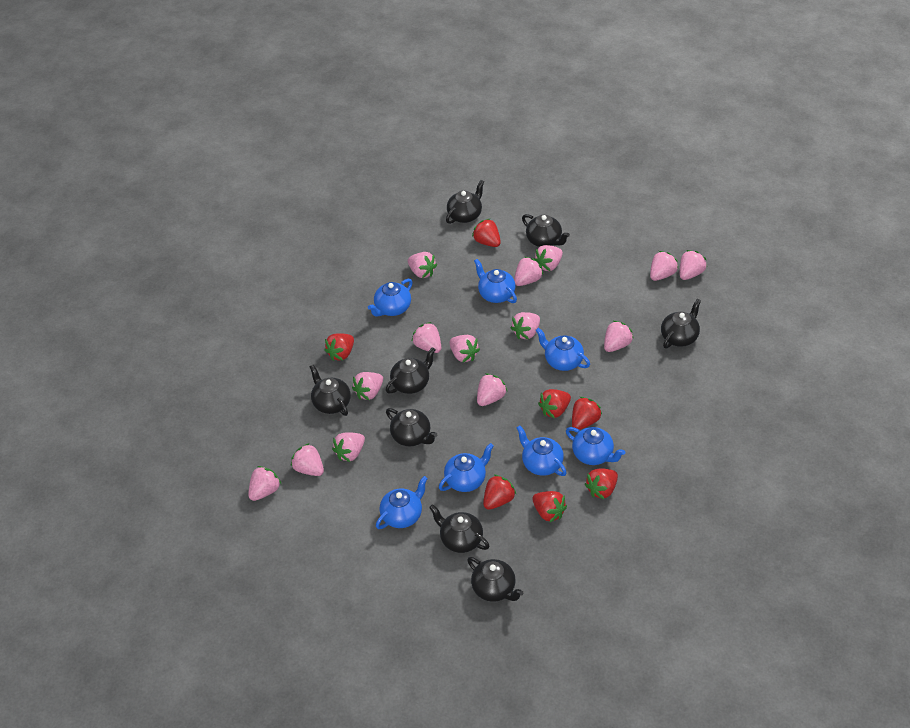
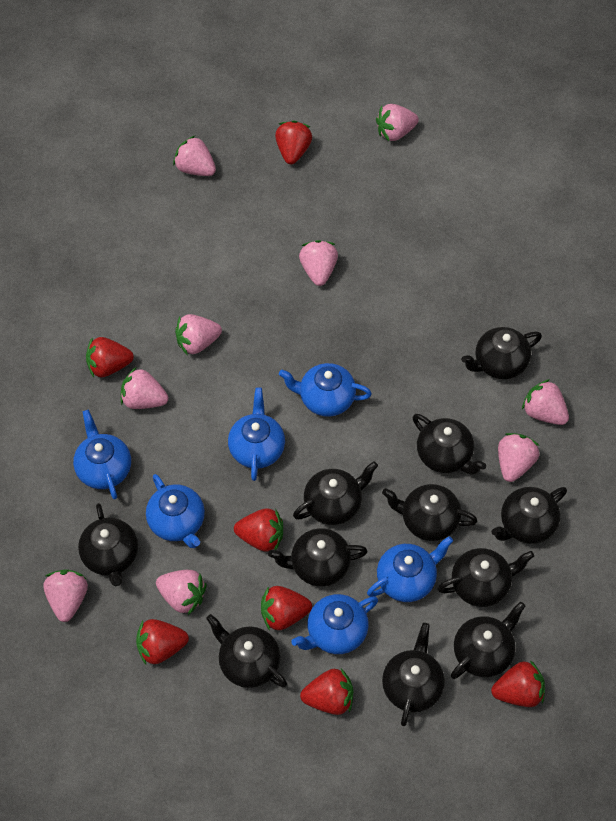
black teapot: 8 -> 11
blue teapot: 7 -> 6
pink strawberry: 14 -> 9

